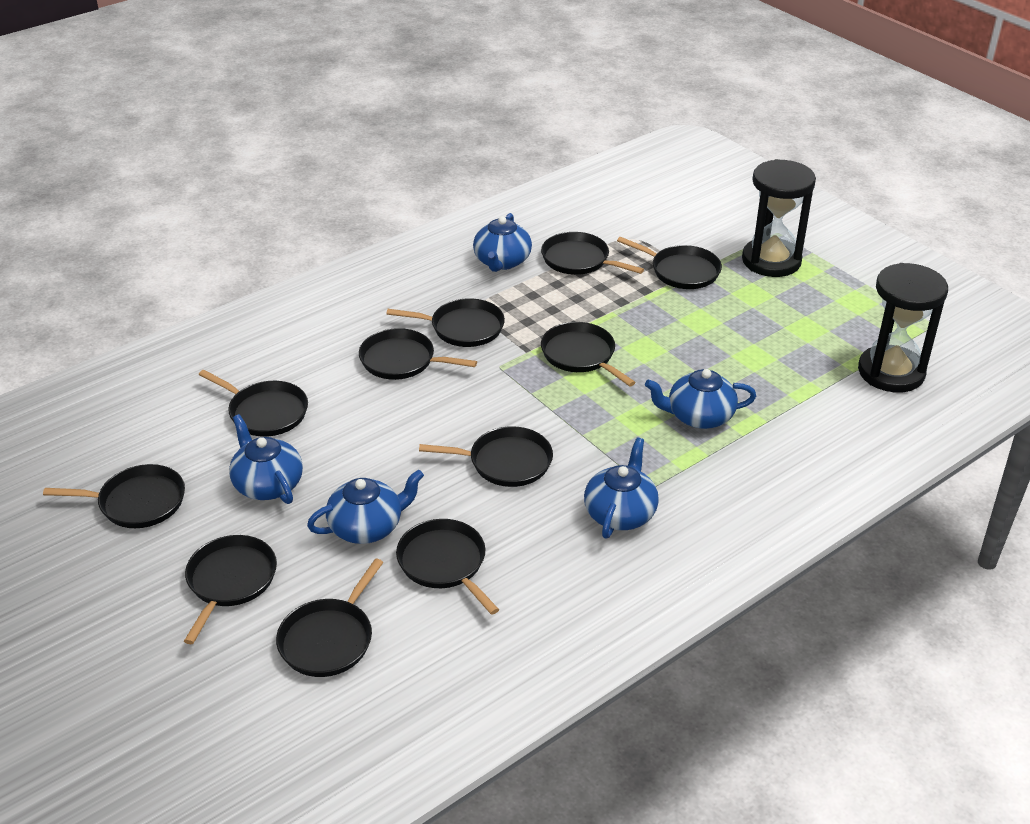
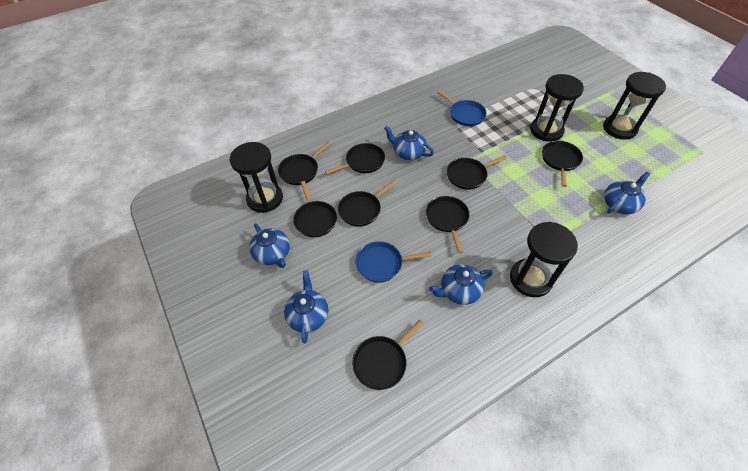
black hourglass: 2 -> 4
black pan: 11 -> 8
blue pan: 0 -> 2

